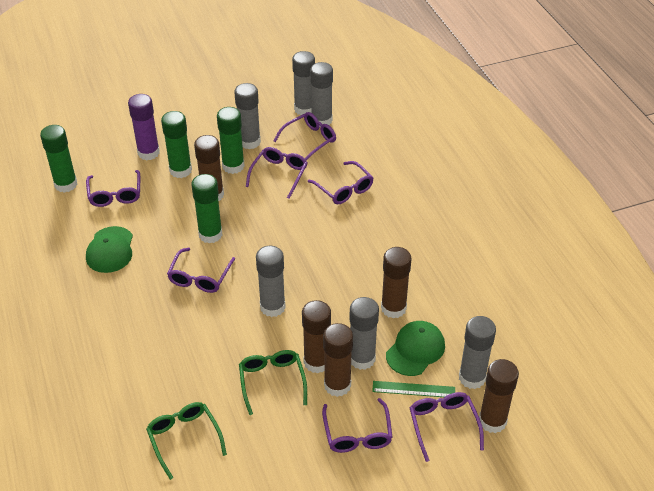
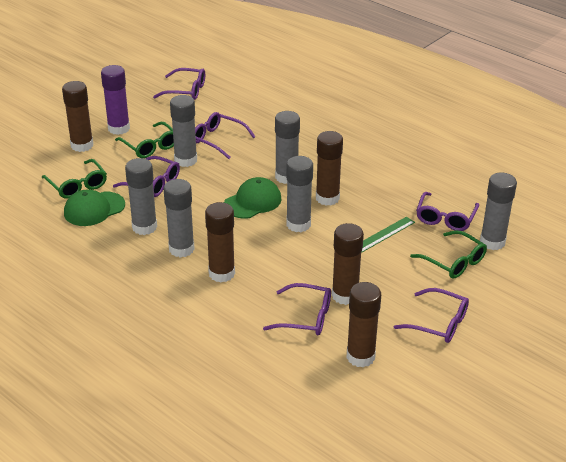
green glasses: 2 -> 3
green glue stick: 4 -> 0
purple glasses: 7 -> 6

